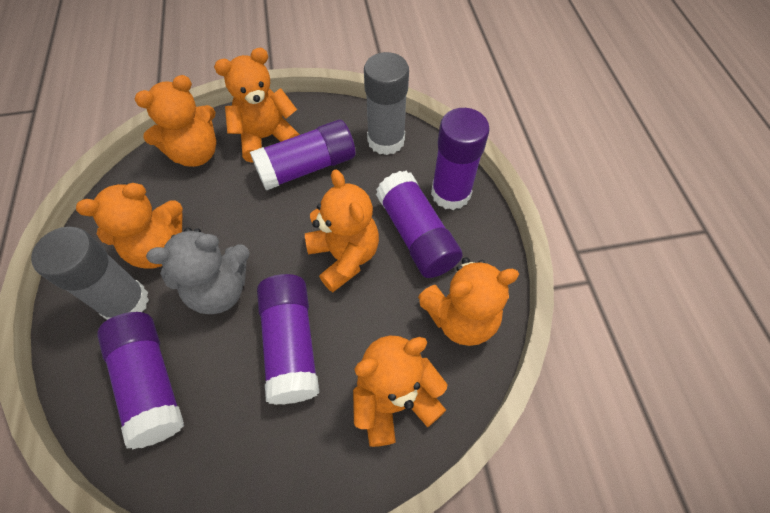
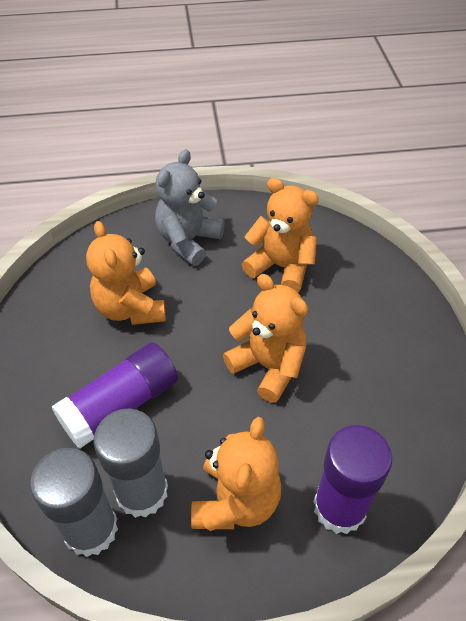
orange teddy bear: 6 -> 4
purple glue stick: 5 -> 2

